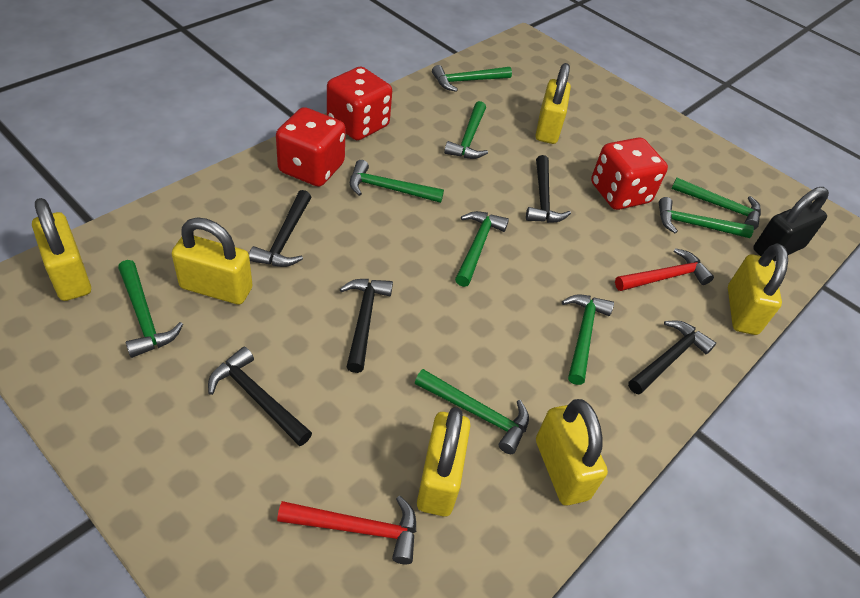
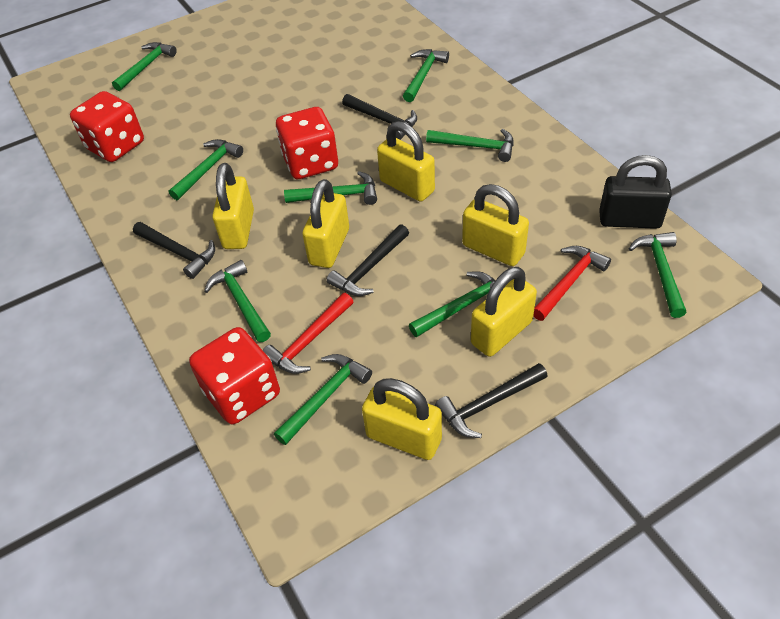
black hammer: 5 -> 4

